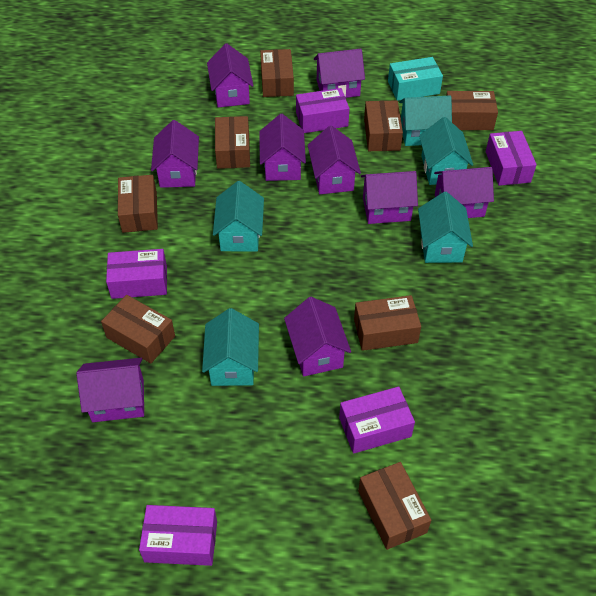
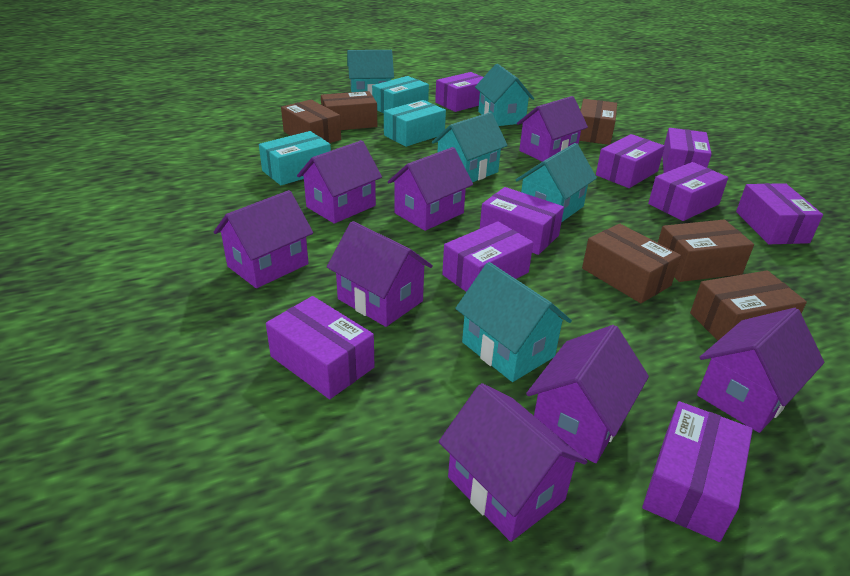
brown box: 8 -> 6
purple box: 5 -> 9
purple house: 9 -> 8
turquoise box: 1 -> 3

